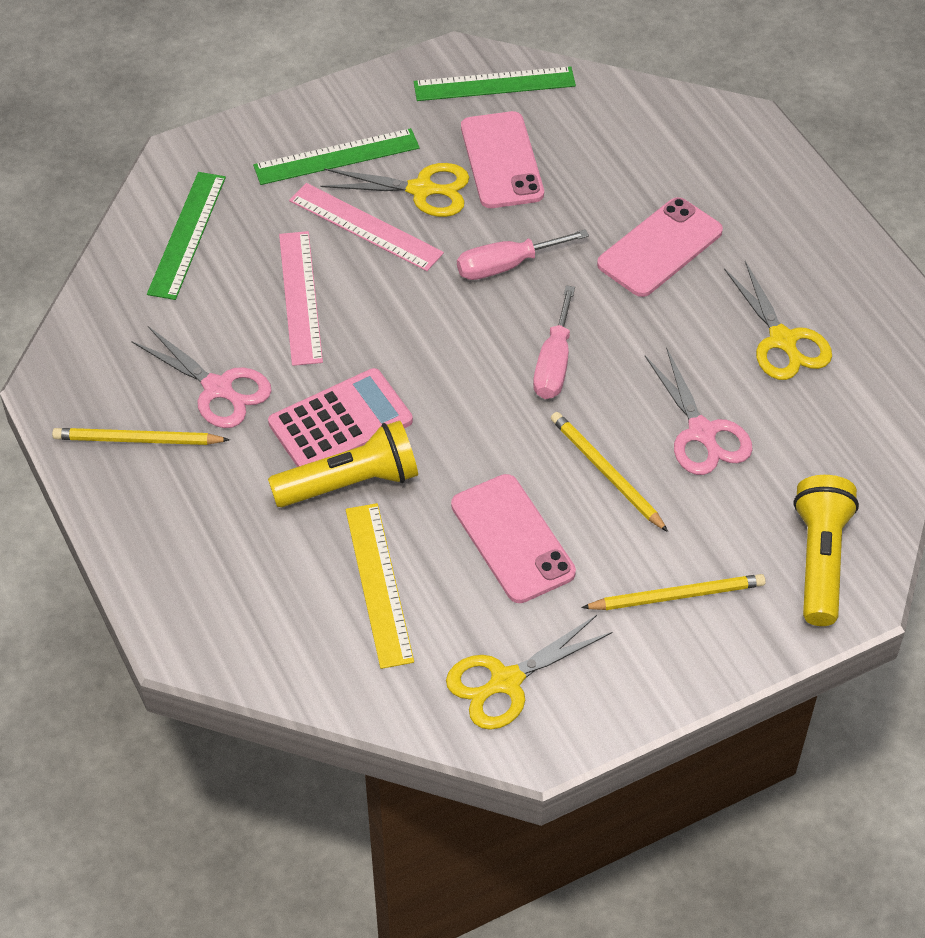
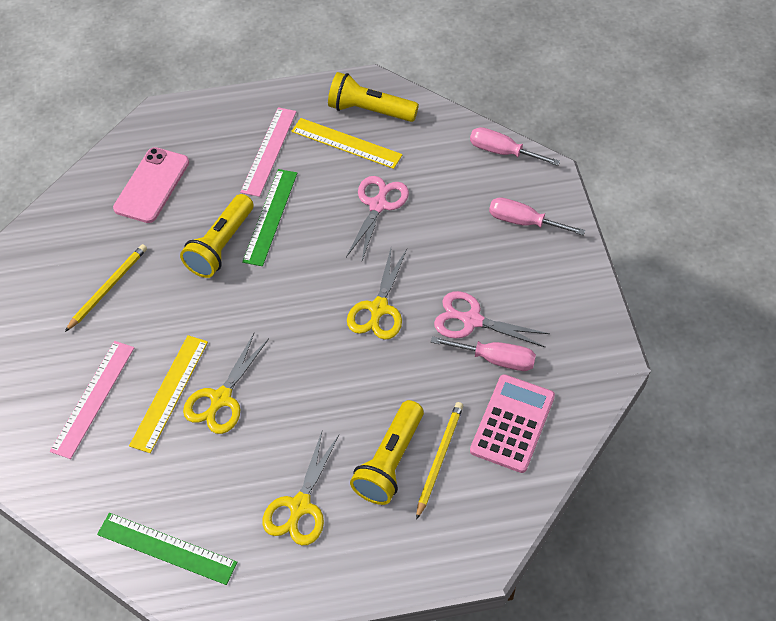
green ruler: 3 -> 2
pink phone: 3 -> 1
pink screwdriver: 2 -> 3
yellow flashlight: 2 -> 3
yellow pencil: 3 -> 2
yellow ruler: 1 -> 2

